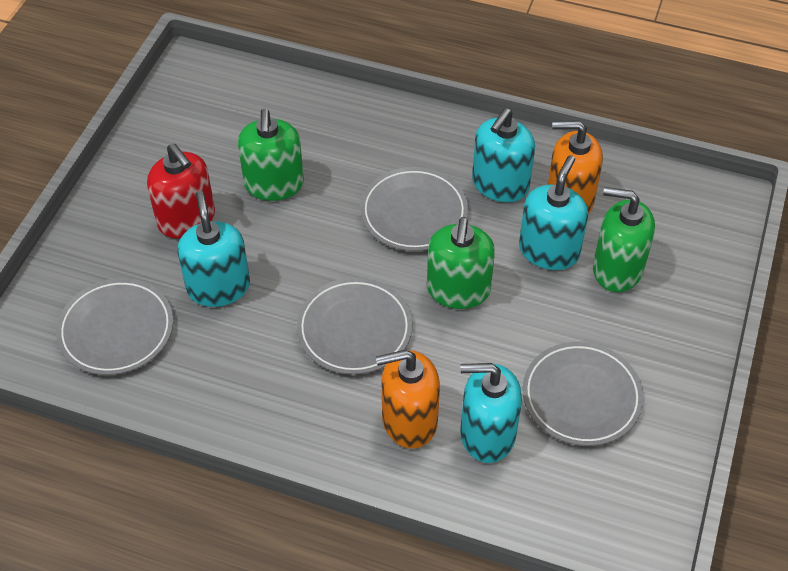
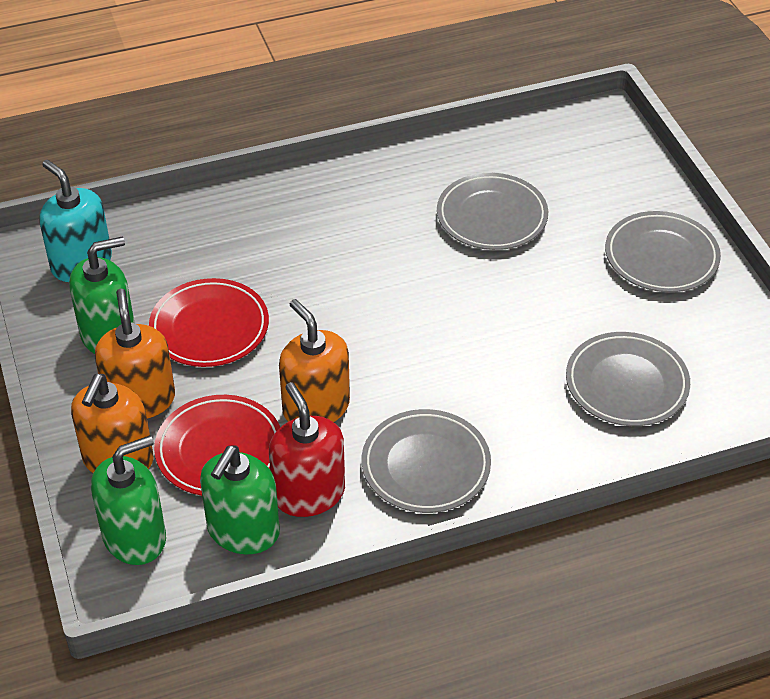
orange soap dispenser: 2 -> 3
red plate: 0 -> 2
turquoise soap dispenser: 4 -> 1

